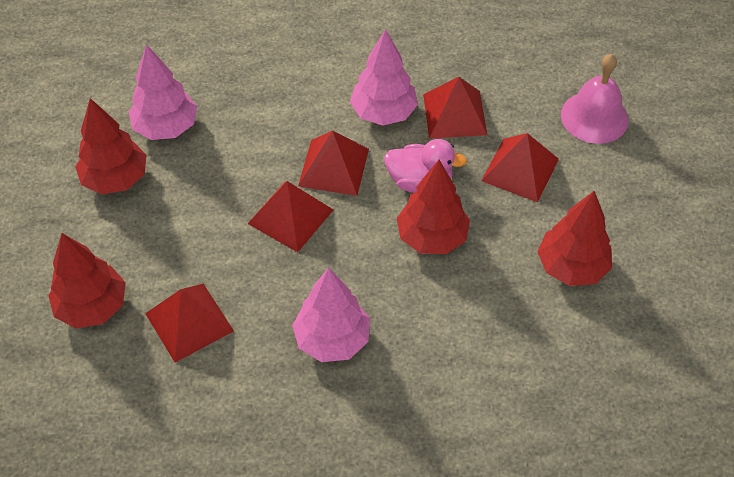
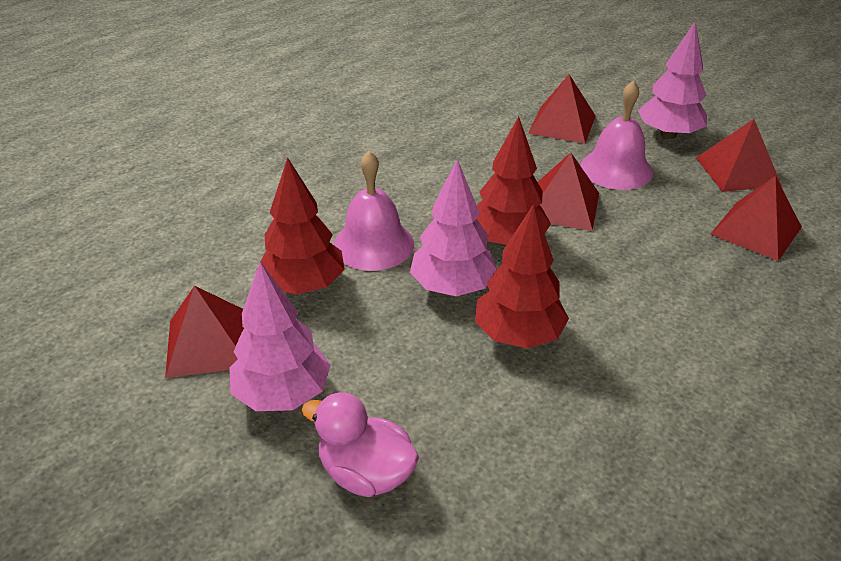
pink bell: 1 -> 2
red tree: 4 -> 3

